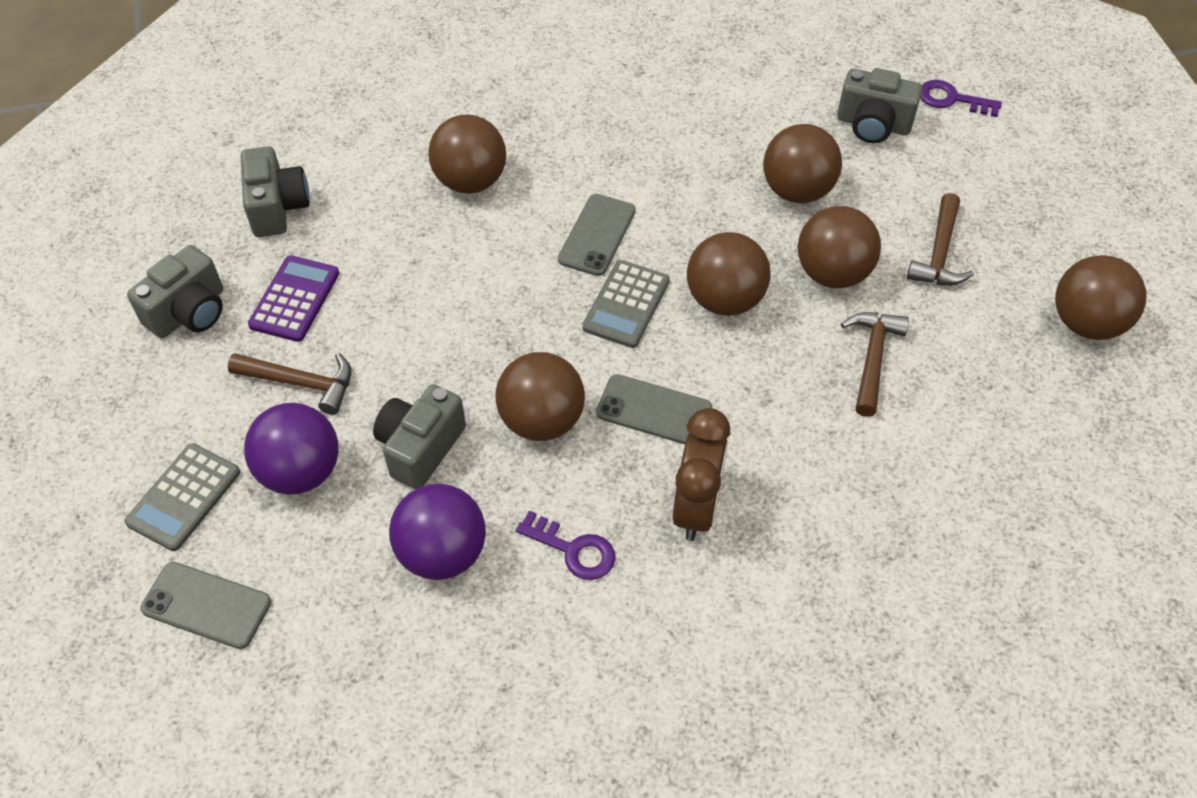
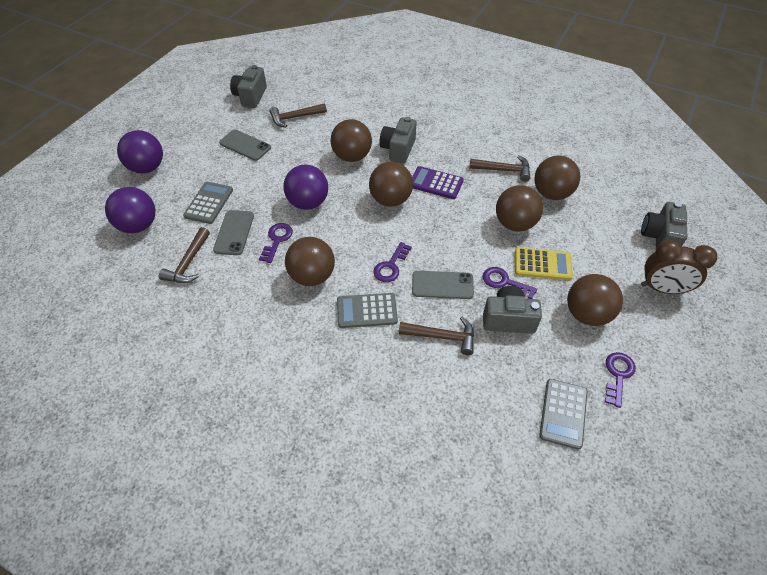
brown hammer: 3 -> 4
grey calculator: 2 -> 3
purple ball: 2 -> 3
purple key: 2 -> 4
yellow calculator: 0 -> 1

